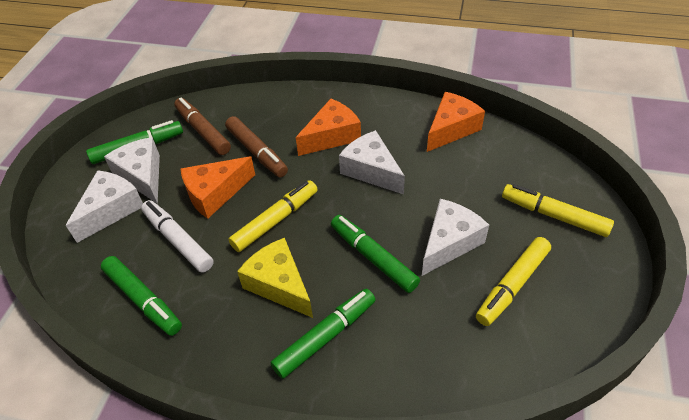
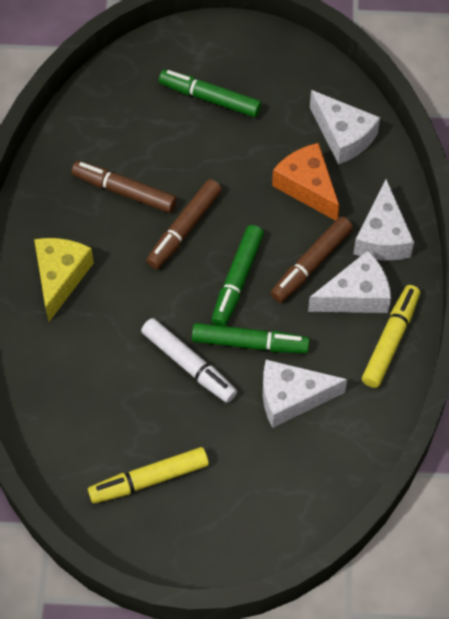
brown marker: 2 -> 3
green marker: 4 -> 3
orange cheese: 3 -> 1
yellow marker: 3 -> 2

